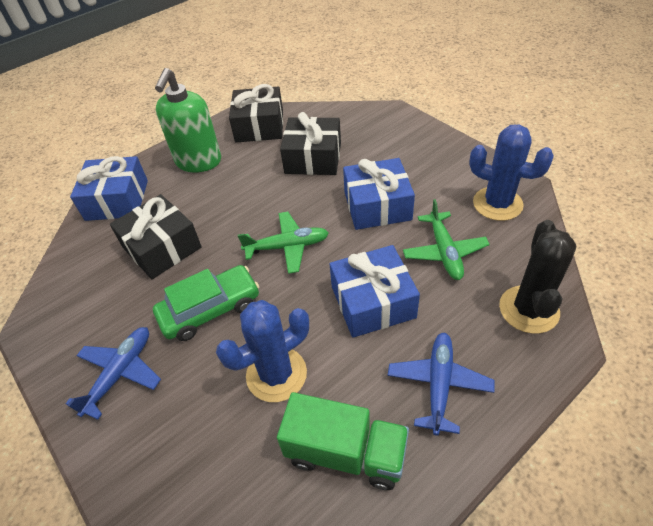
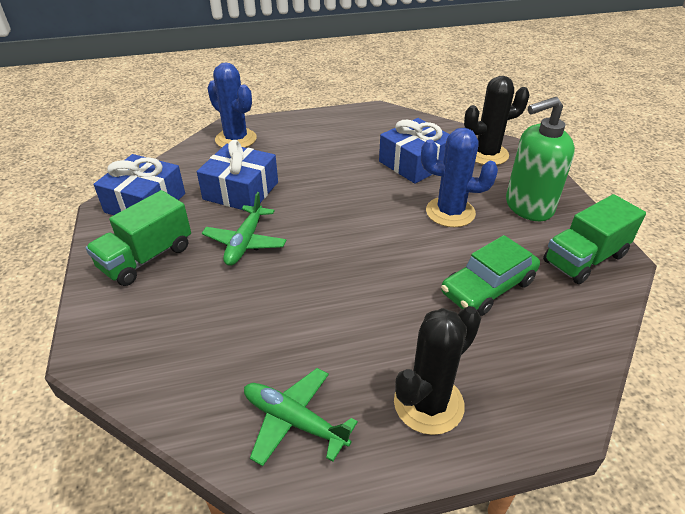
black cactus: 1 -> 2
black gift: 3 -> 0
blue plane: 2 -> 0
green truck: 1 -> 2

